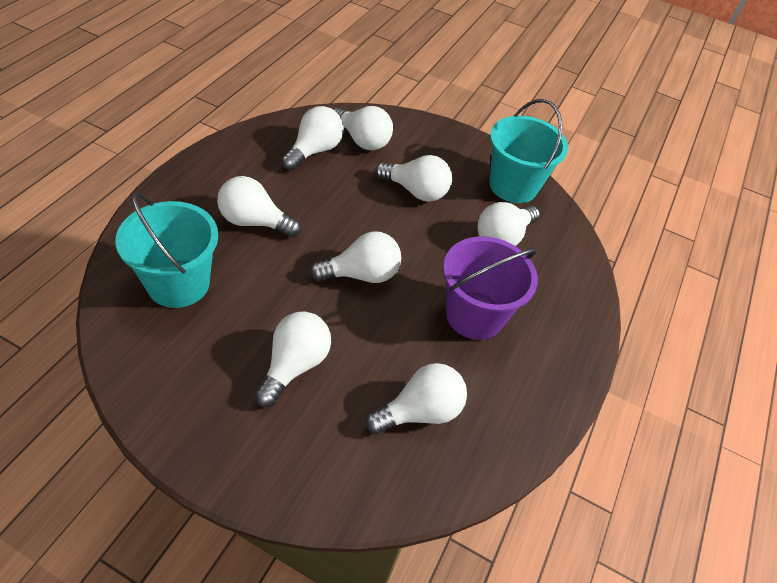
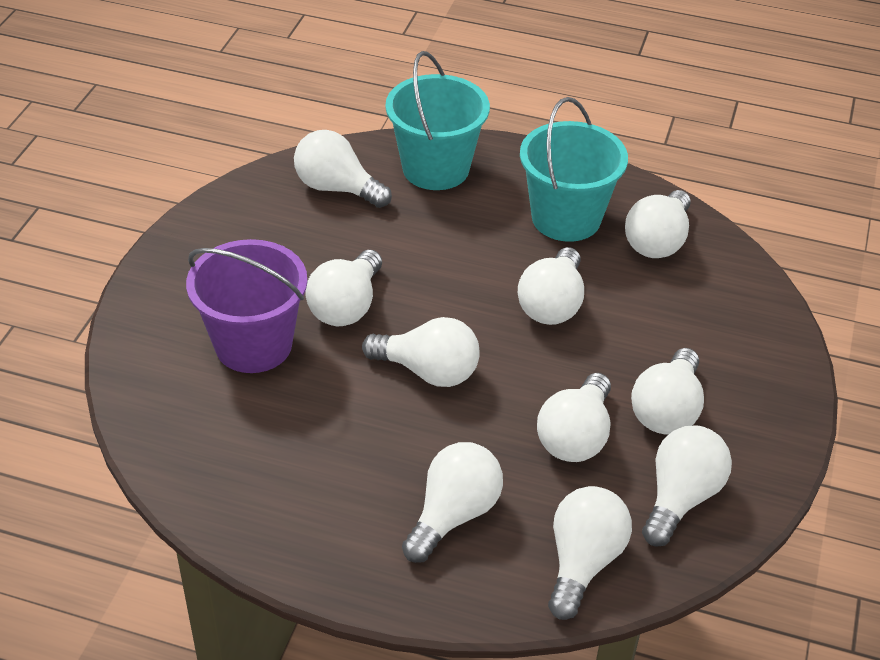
white light bulb: 8 -> 10

